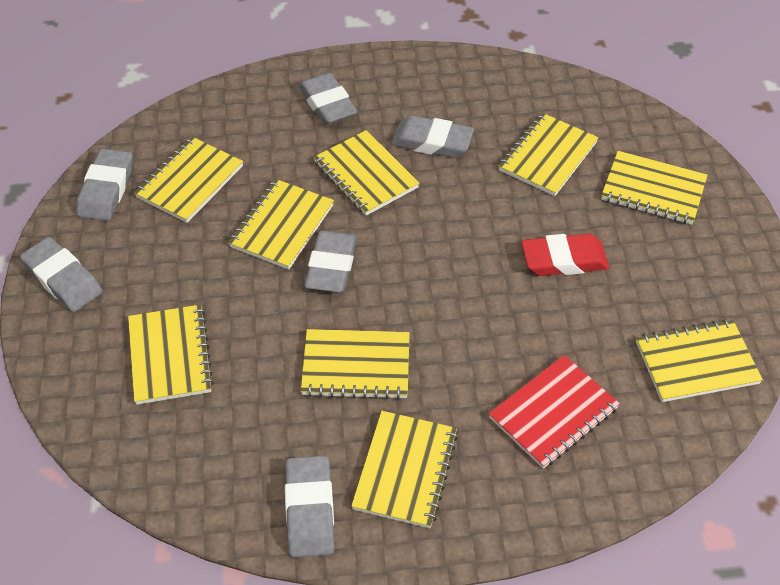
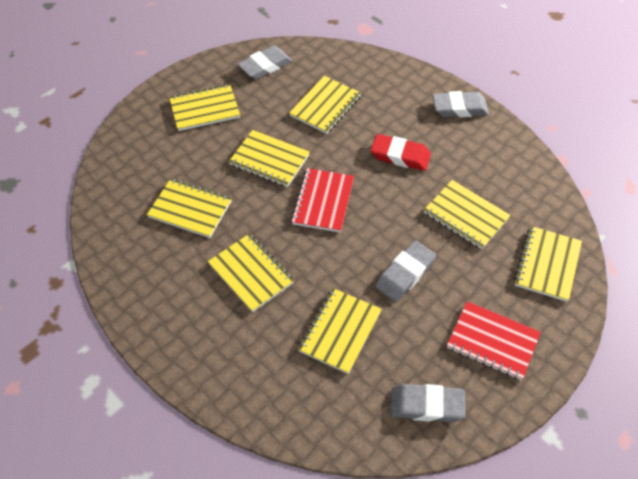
grey eraser: 6 -> 4
red notebook: 1 -> 2
yellow notebook: 9 -> 8

